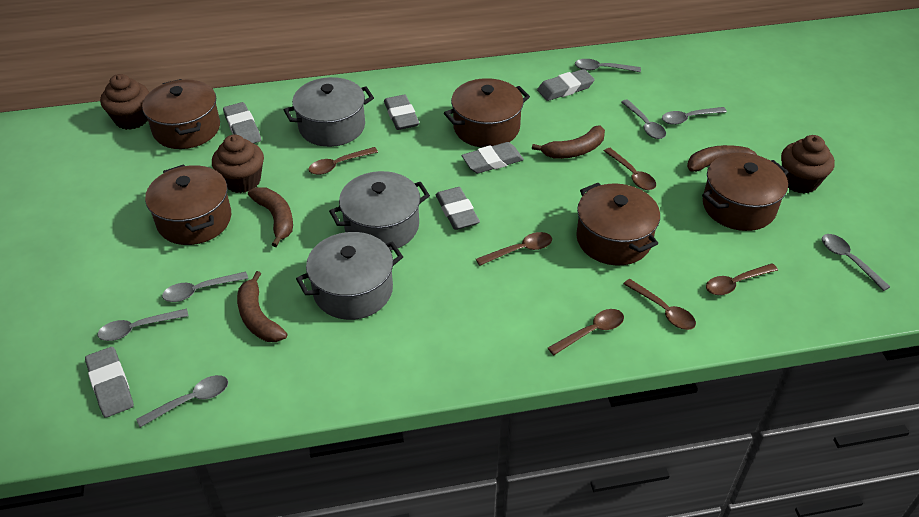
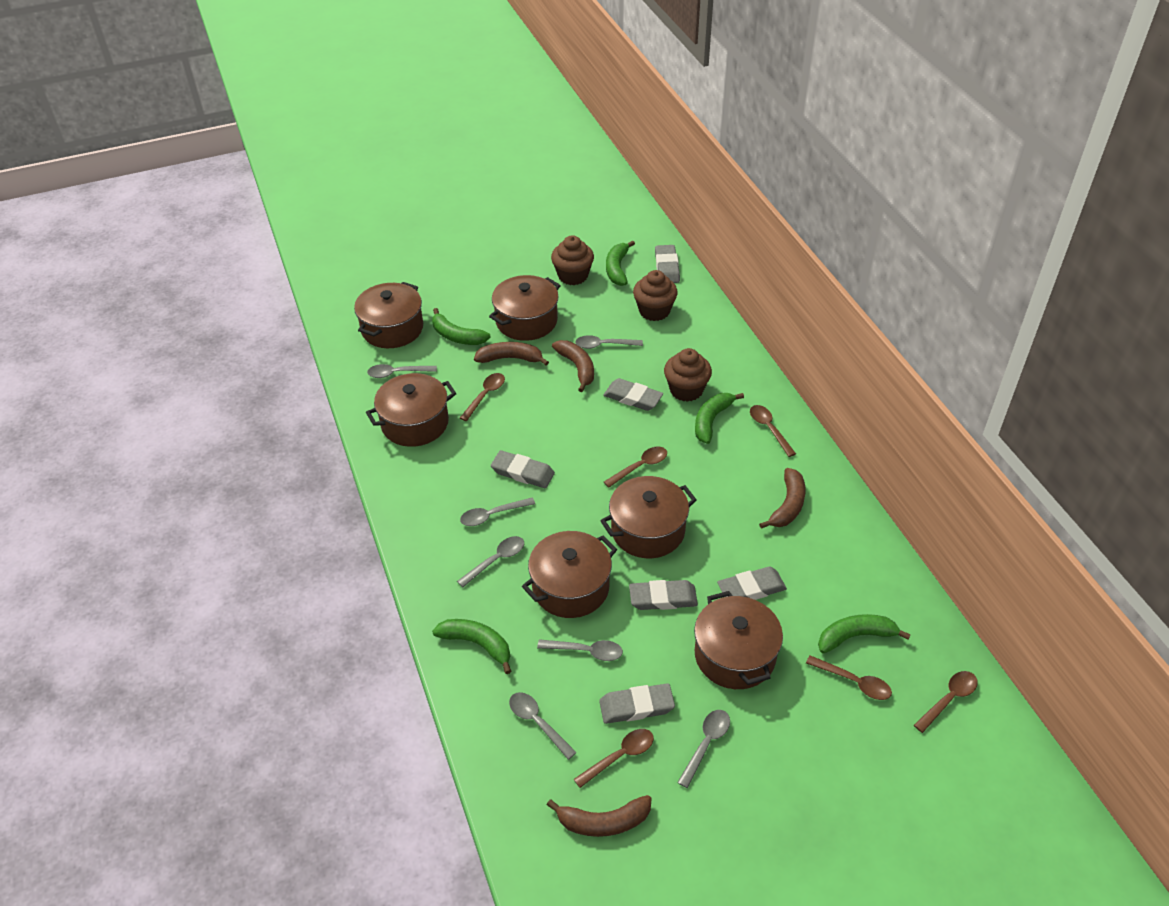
brown pot: 5 -> 6
green banana: 0 -> 5
grey pot: 3 -> 0

